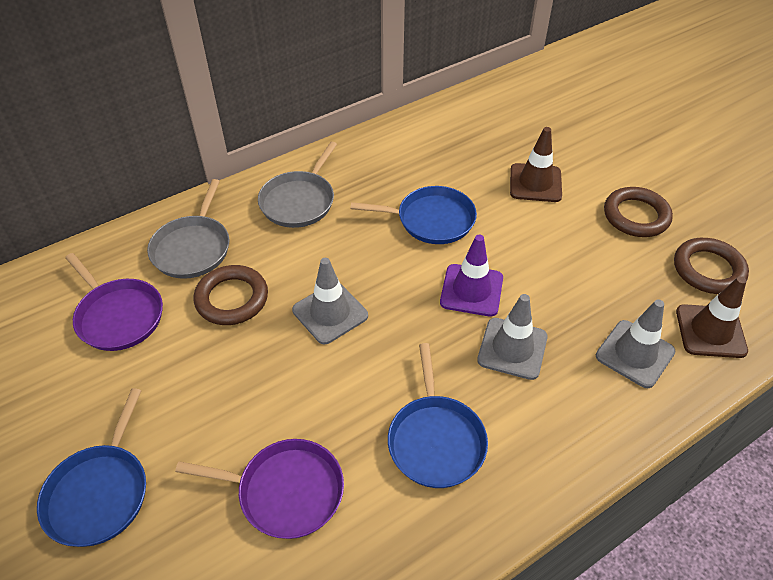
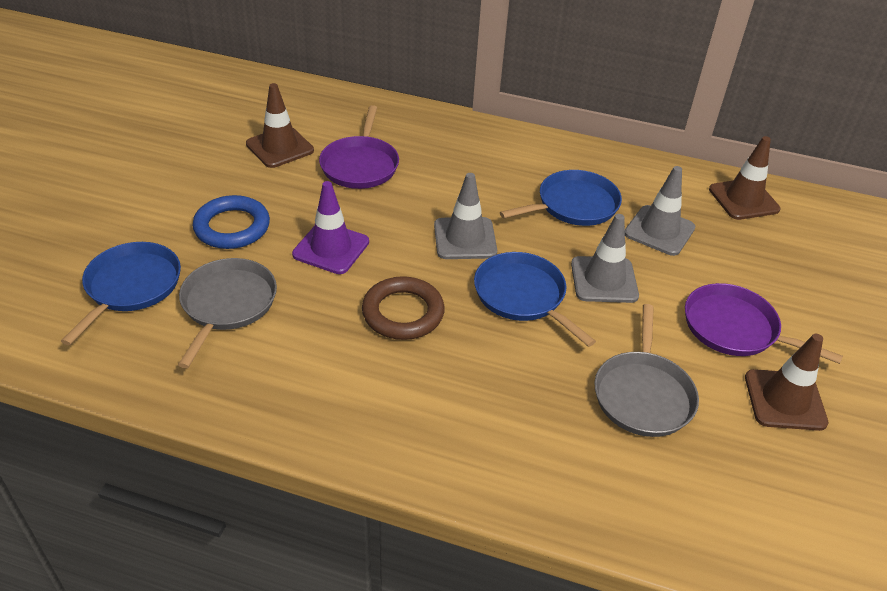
blue ring: 0 -> 1
brown ring: 3 -> 1
brown traffic cone: 2 -> 3

